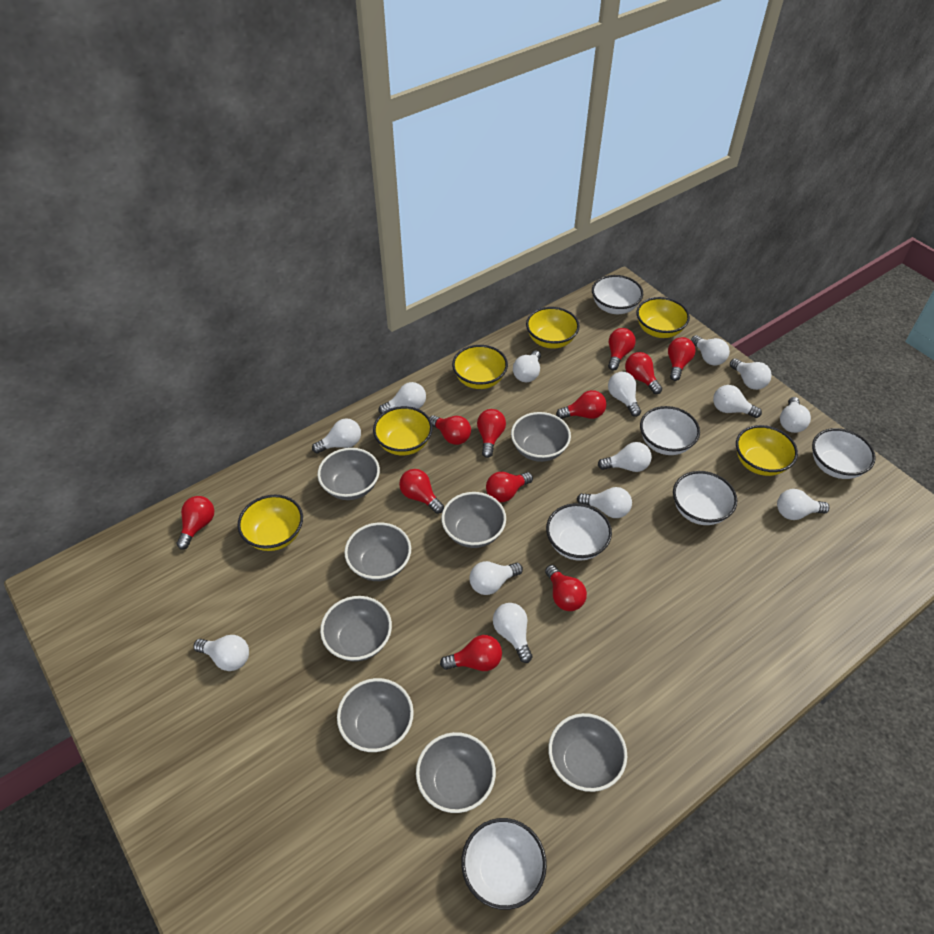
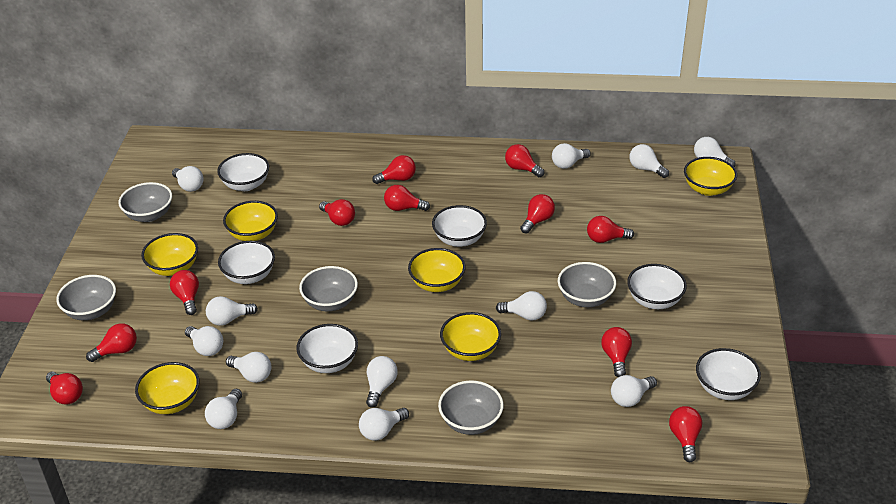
grey bowl: 8 -> 5
white light bulb: 14 -> 12

